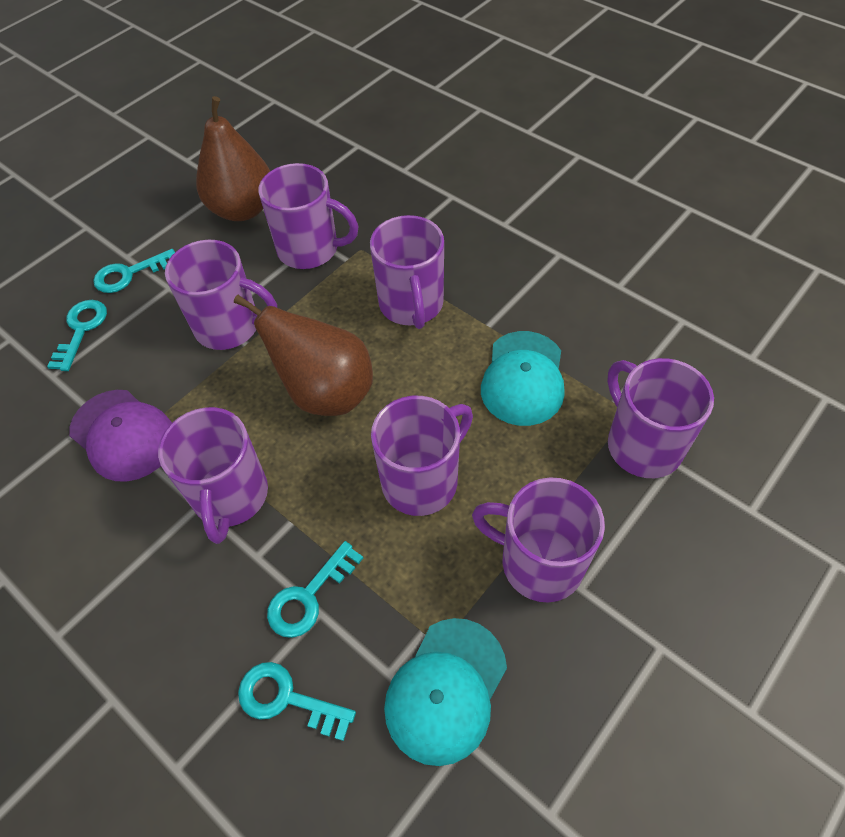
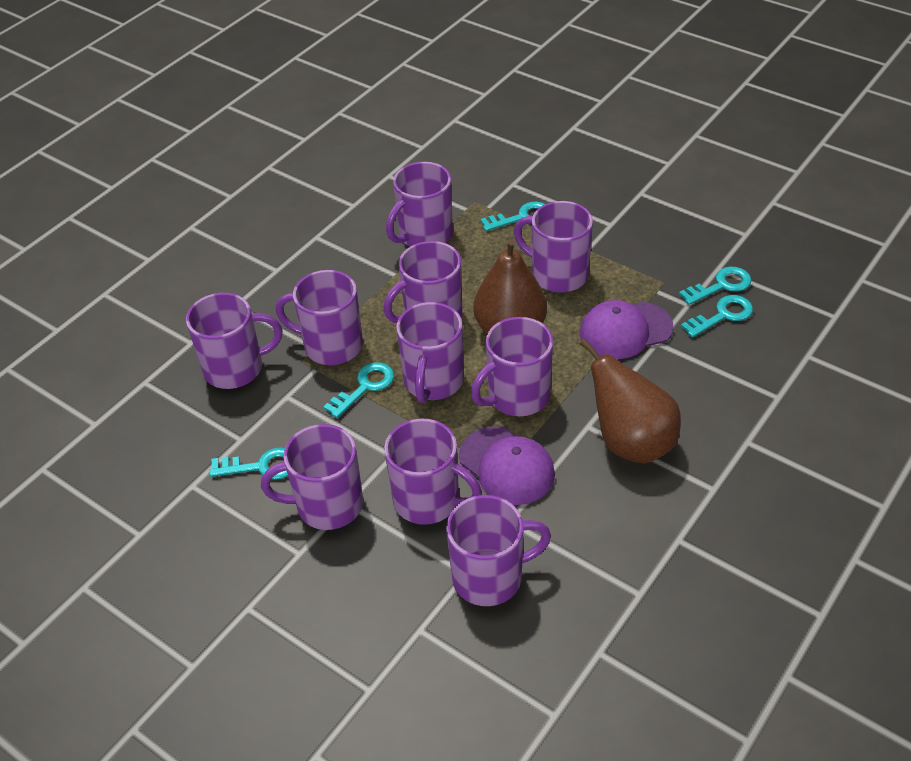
purple cap: 1 -> 2
purple mug: 7 -> 10
turquoise cap: 2 -> 0
turquoise key: 4 -> 5

